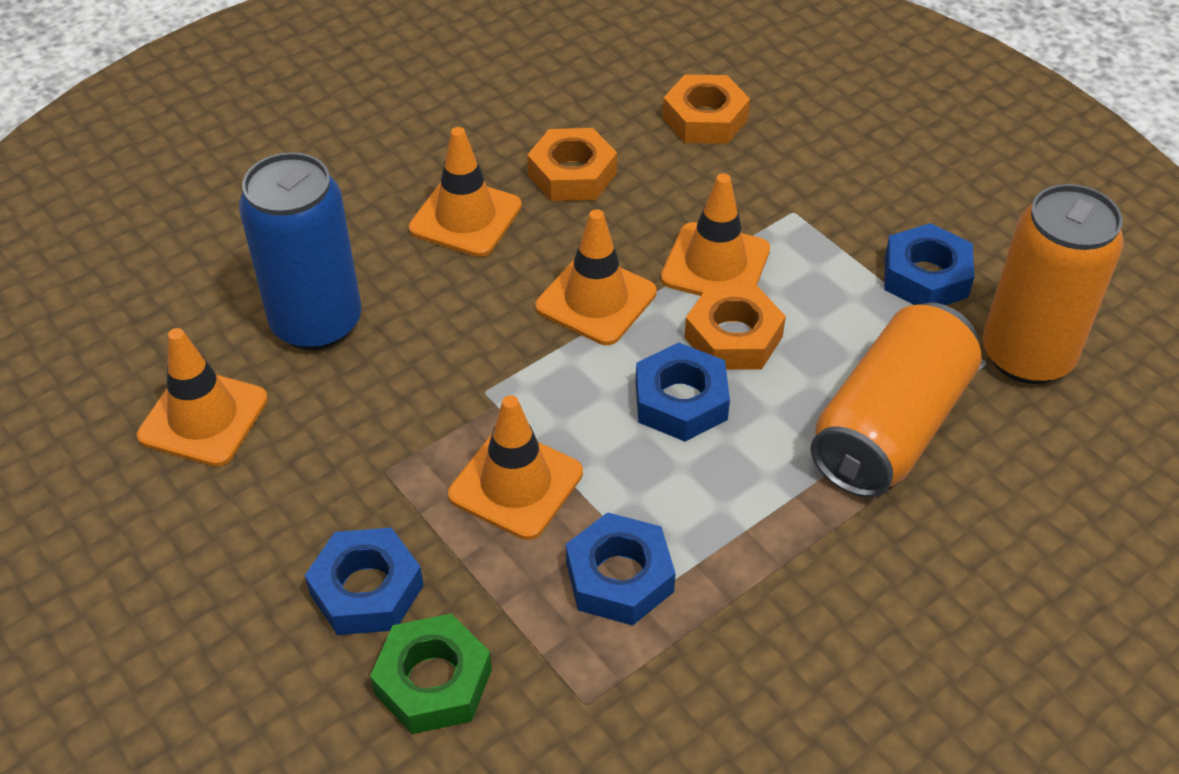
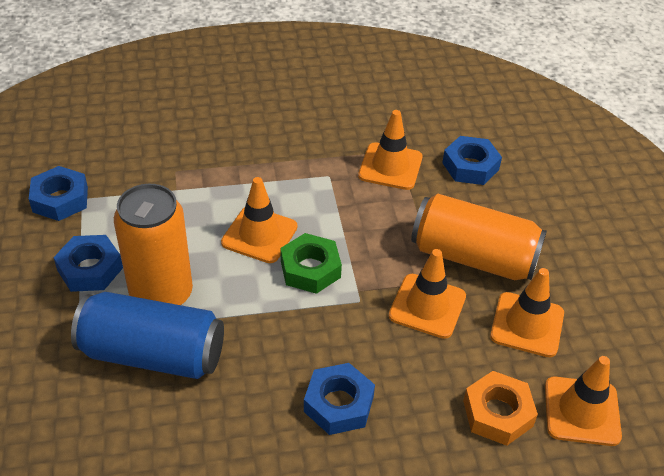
orange nut: 3 -> 1

